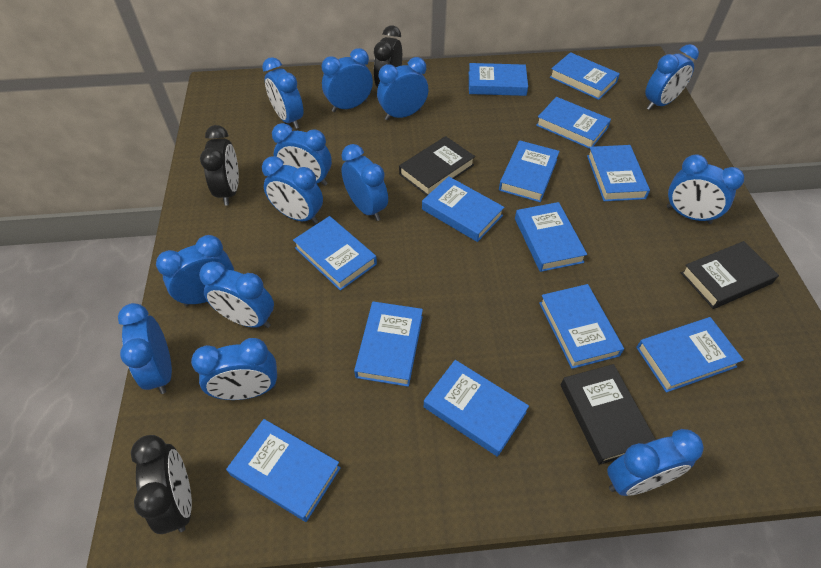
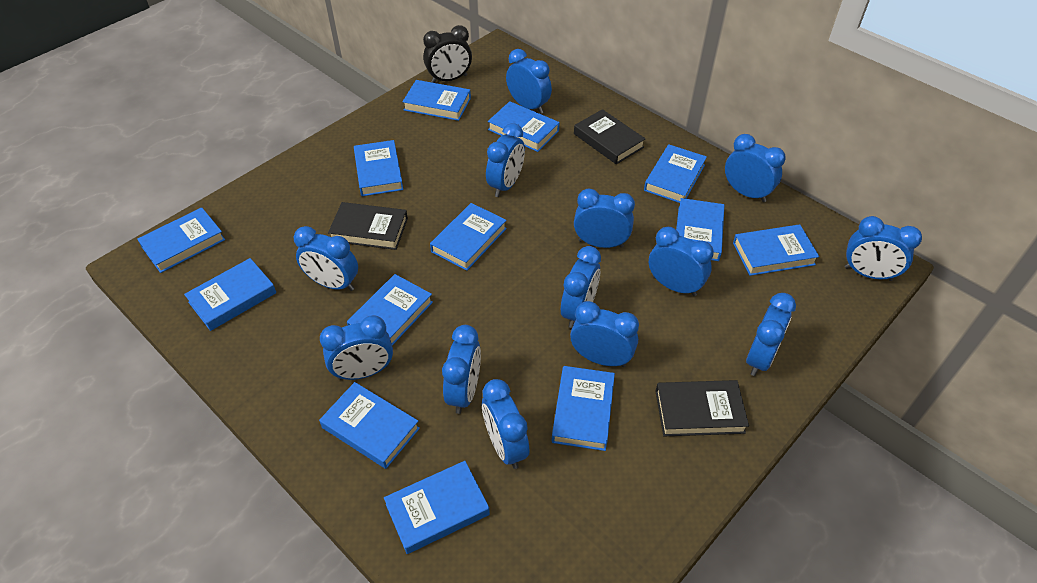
black clock: 3 -> 1

